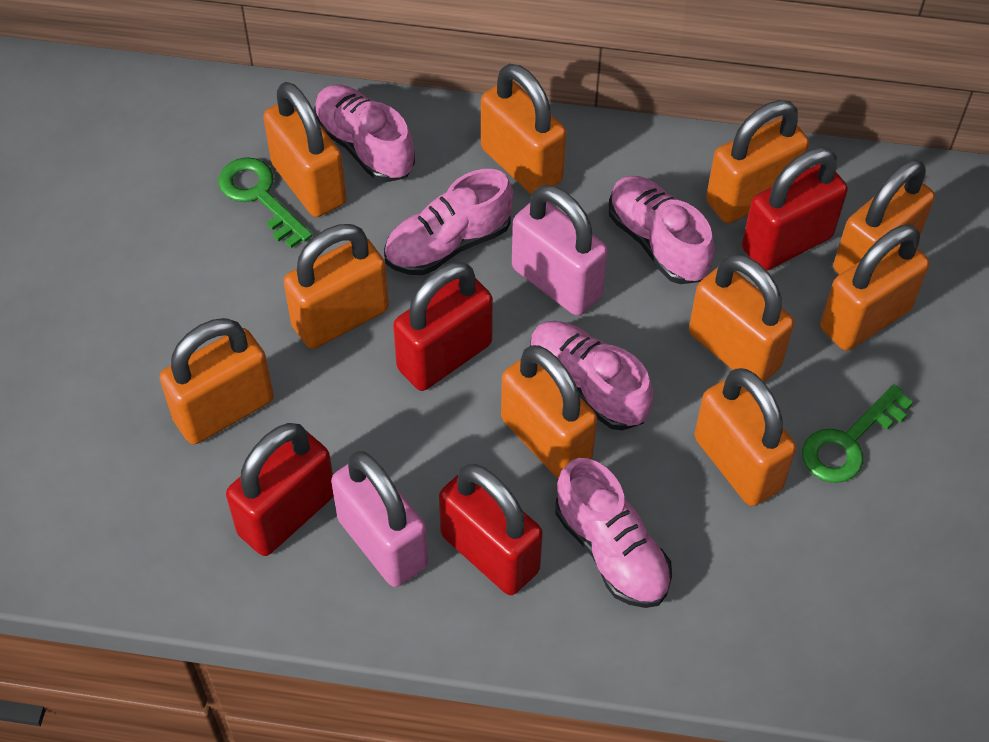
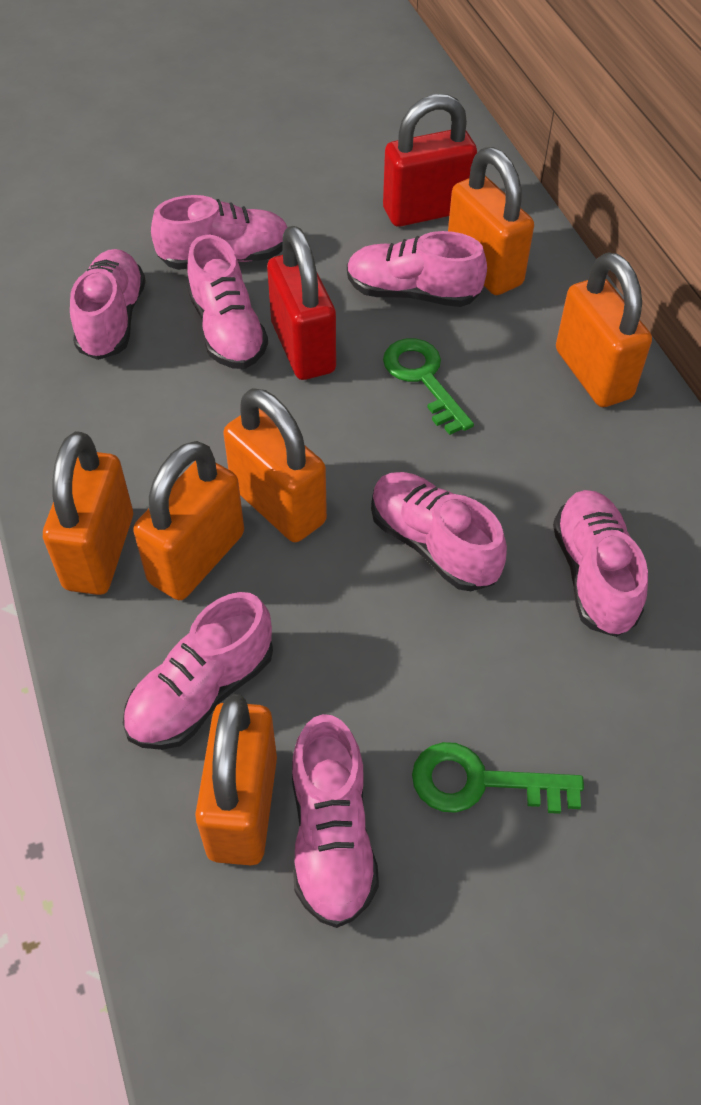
orange padlock: 10 -> 6
pink padlock: 2 -> 0
pink shoe: 5 -> 8
red padlock: 4 -> 2

